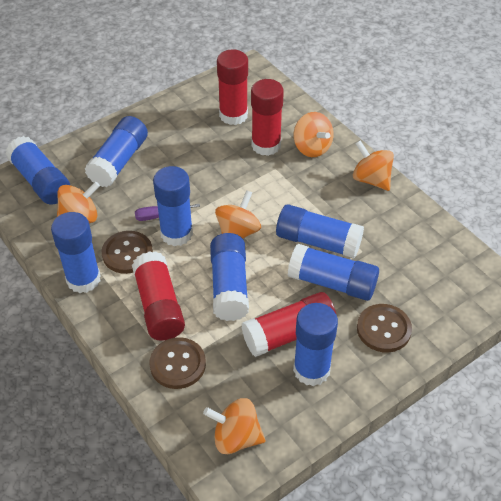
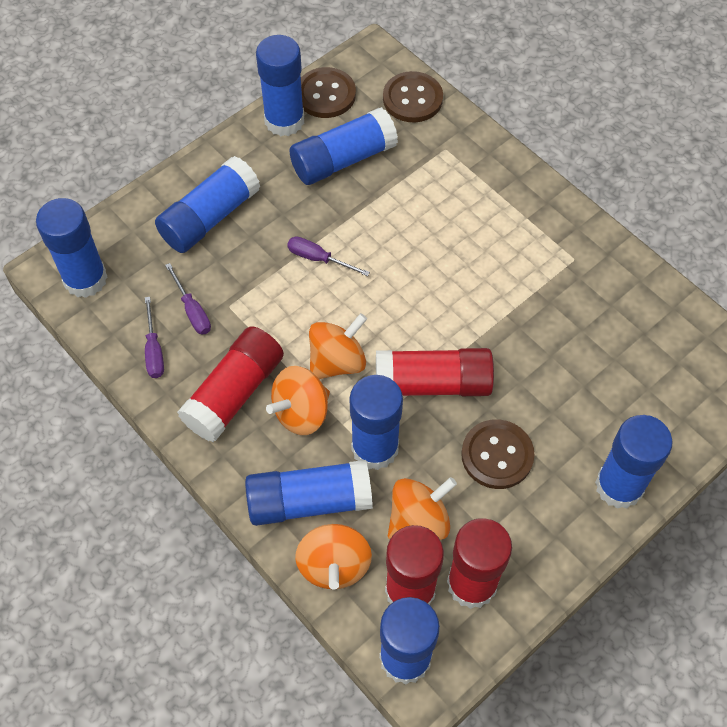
orange spinning top: 5 -> 4
purple screwdriver: 1 -> 3

